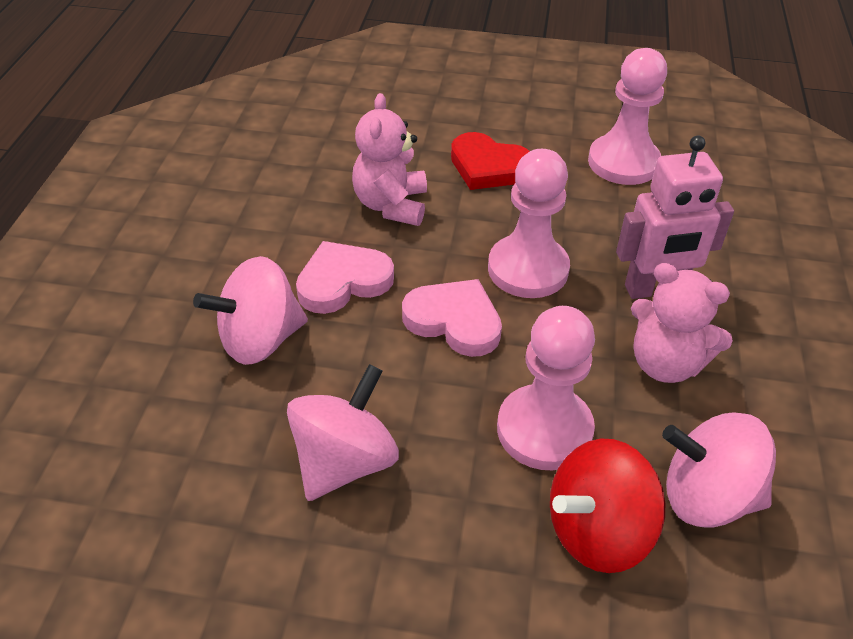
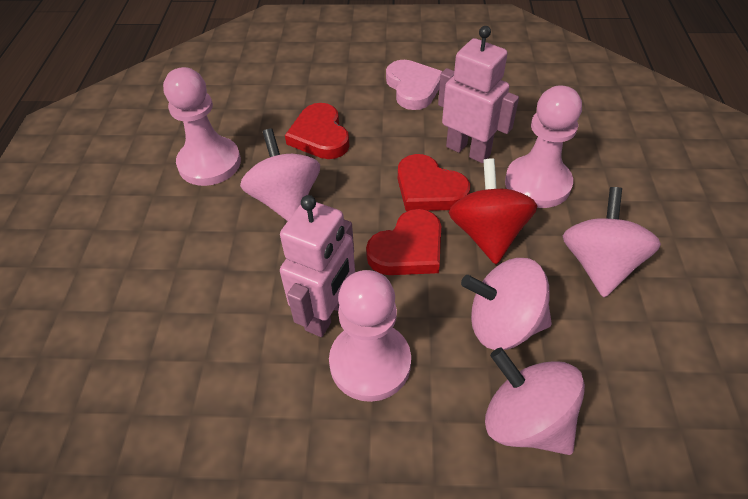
pink heart: 2 -> 1
pink robot: 1 -> 2
pink spinning top: 3 -> 4
pink teddy bear: 2 -> 0
red heart: 1 -> 3

